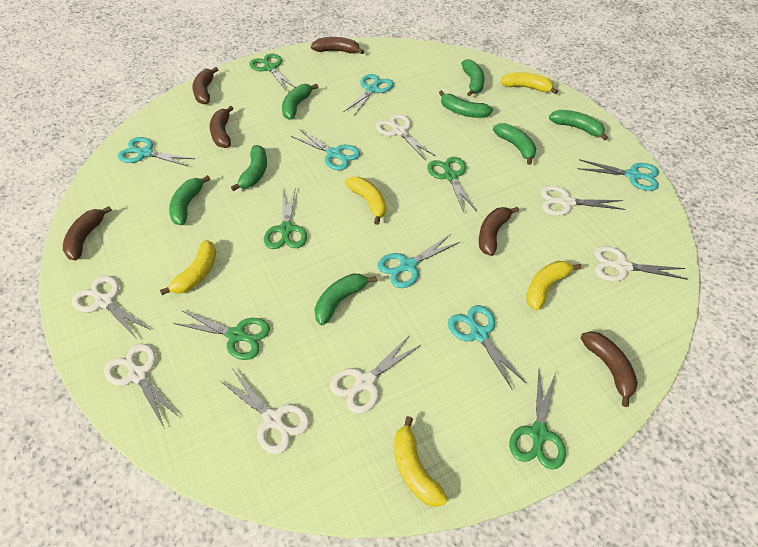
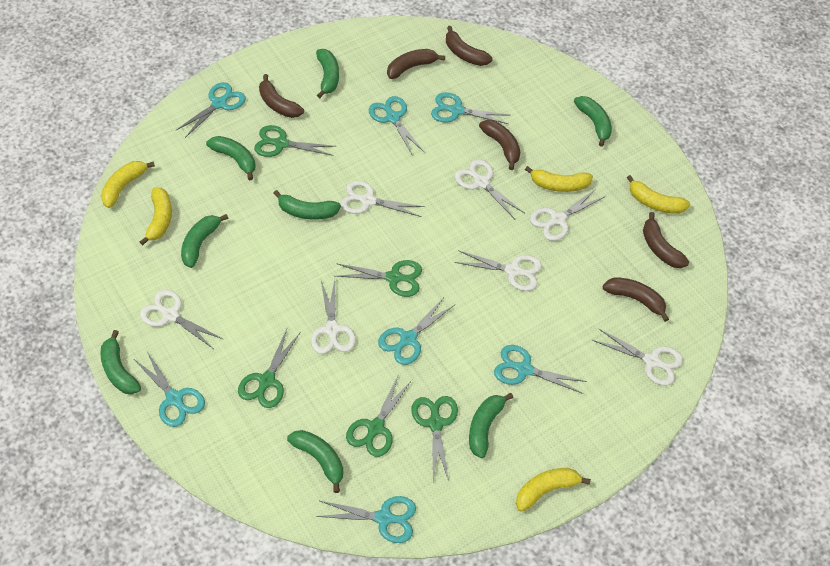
turquoise scissors: 6 -> 7

